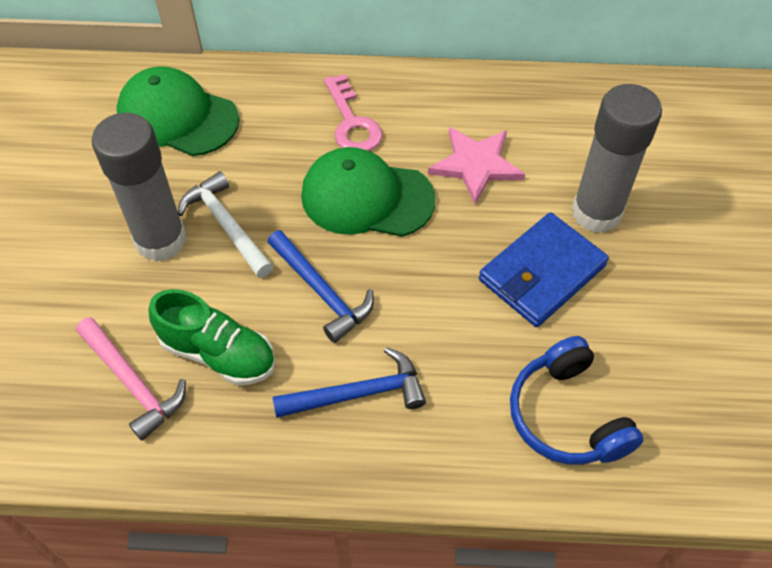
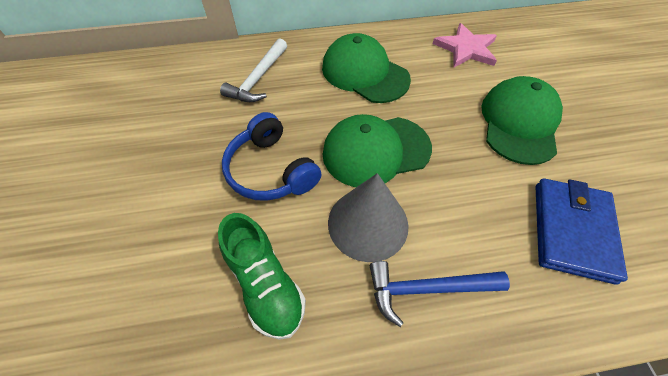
blue hammer: 2 -> 1
green cap: 2 -> 3
grey cone: 0 -> 1
grey glue stick: 2 -> 0
pink hammer: 1 -> 0
pink key: 1 -> 0

